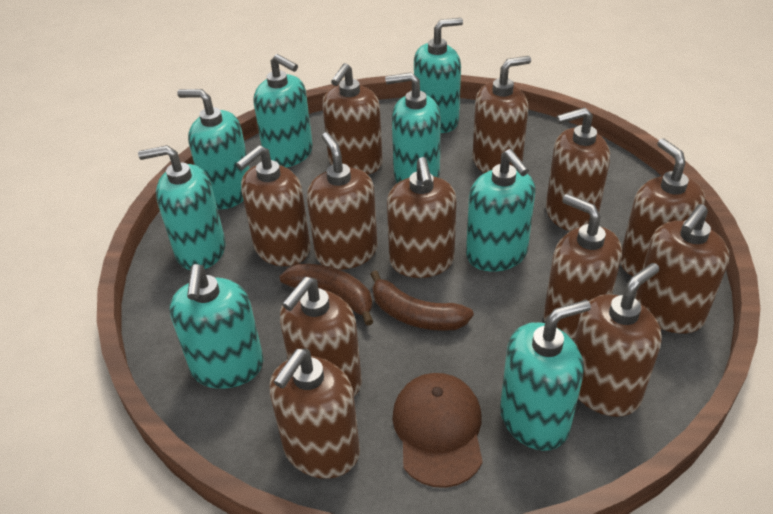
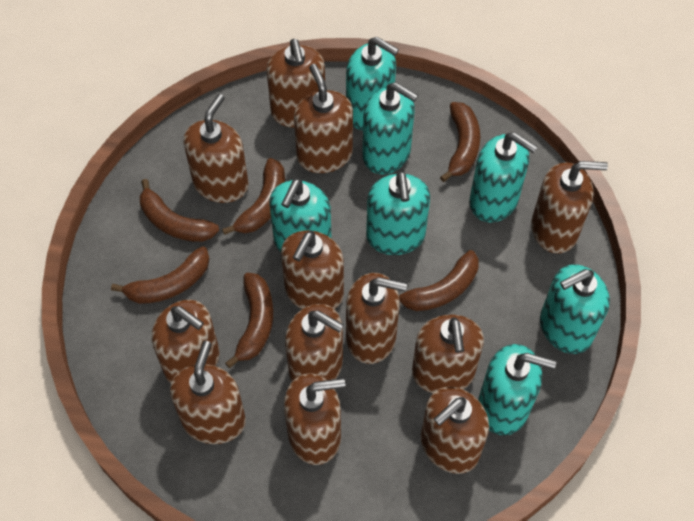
brown banana: 2 -> 6
brown cap: 1 -> 0
turquoise soap dispenser: 8 -> 7

